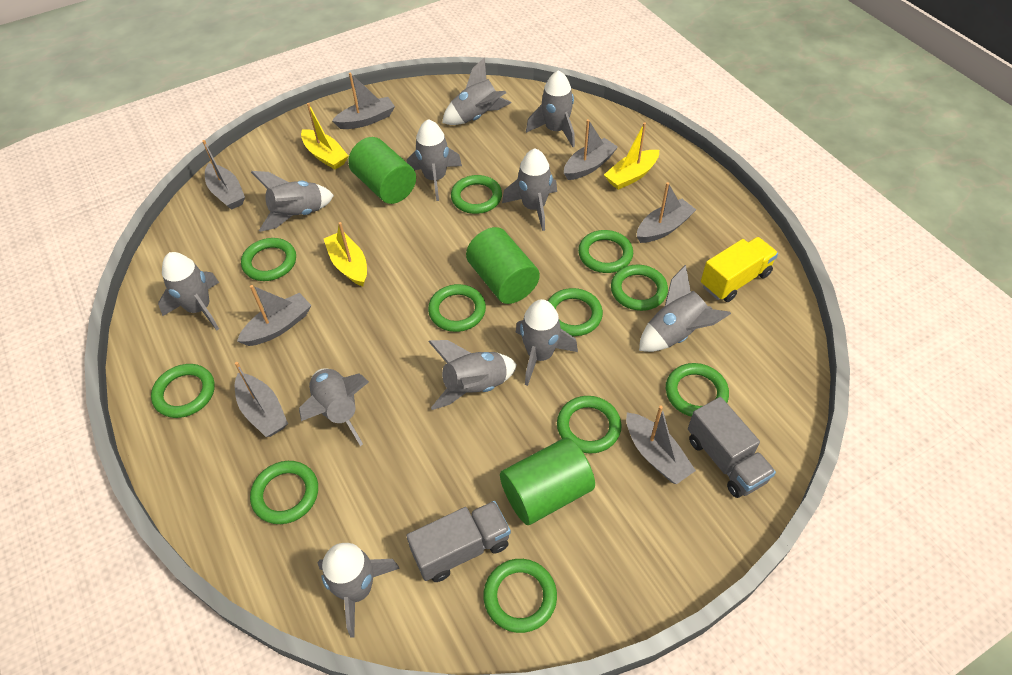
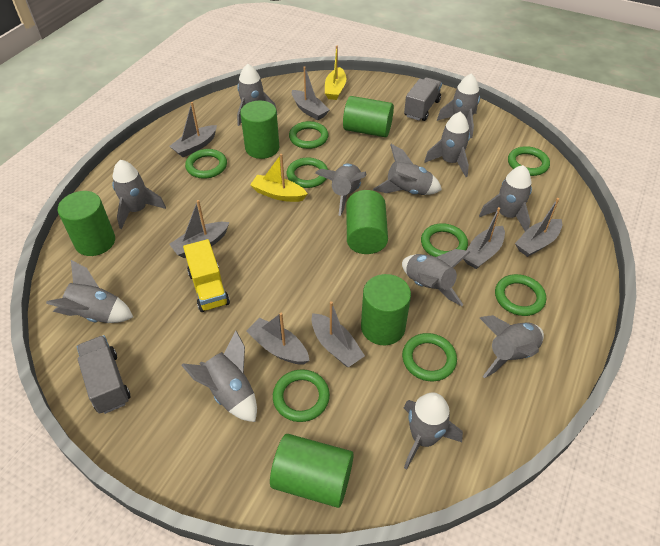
green cylinder: 3 -> 6
green ring: 11 -> 8
grey rocket: 11 -> 12
yellow boat: 3 -> 2

